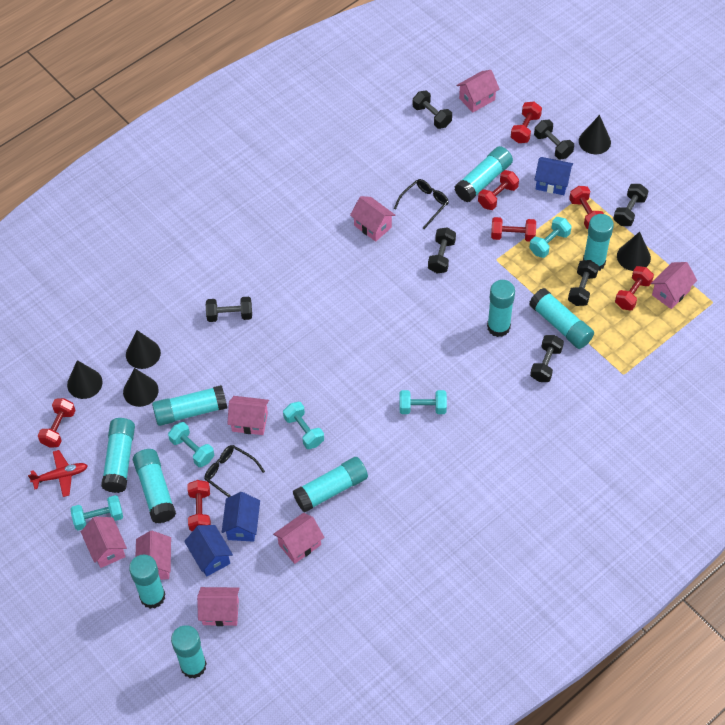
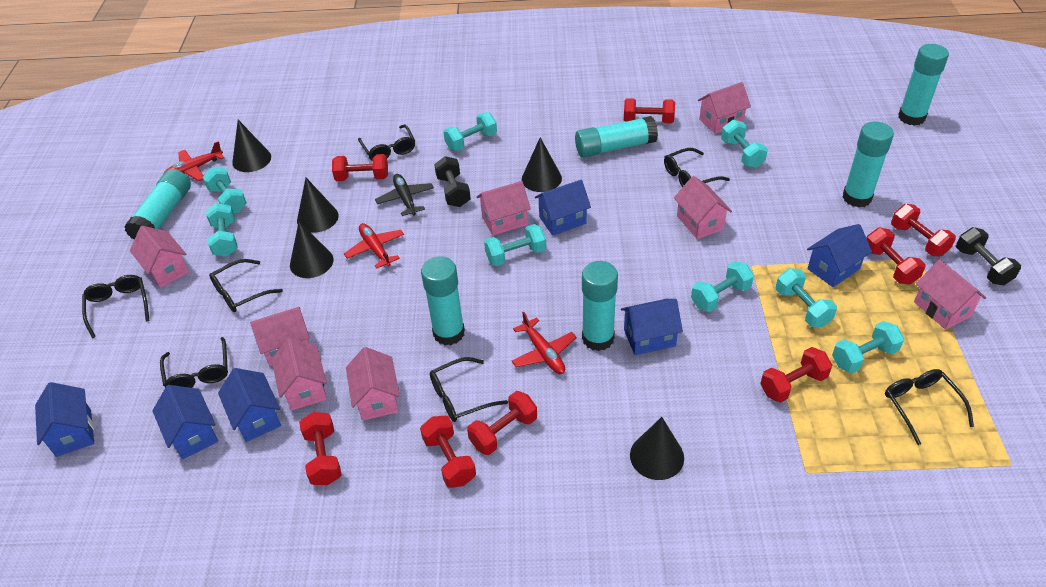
black dumbbell: 7 -> 2
black glasses: 2 -> 7
black plane: 0 -> 1
blue house: 3 -> 6
red dumbbell: 7 -> 8
red plane: 1 -> 3
turquoise dumbbell: 5 -> 8
turquoise glue stick: 10 -> 6

